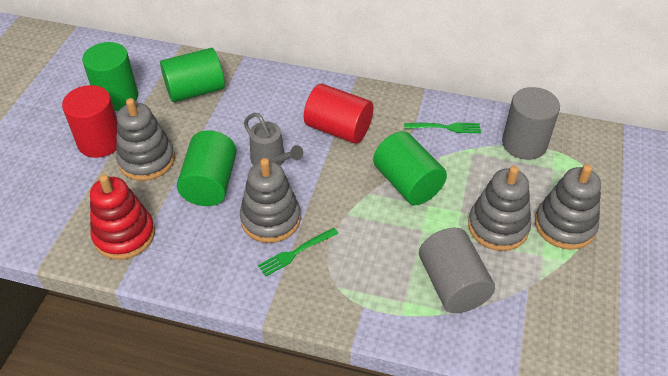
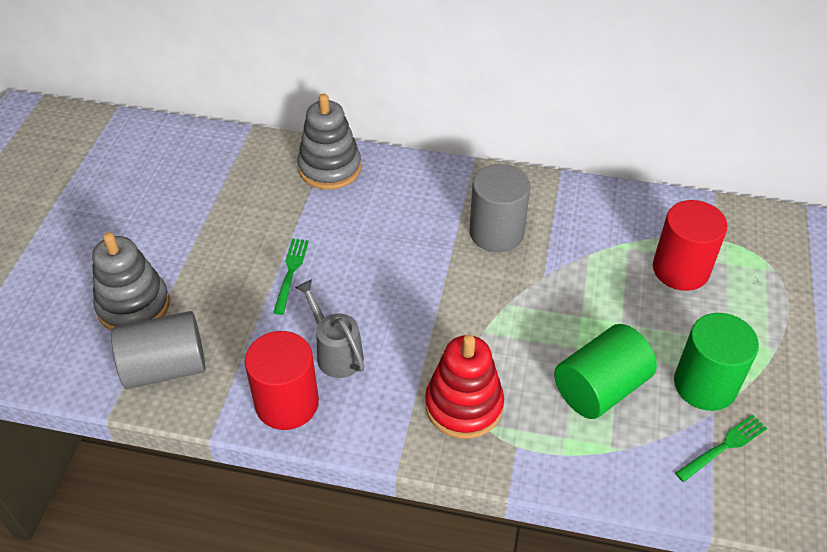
green cylinder: 4 -> 2
grey stacking toy: 4 -> 2

